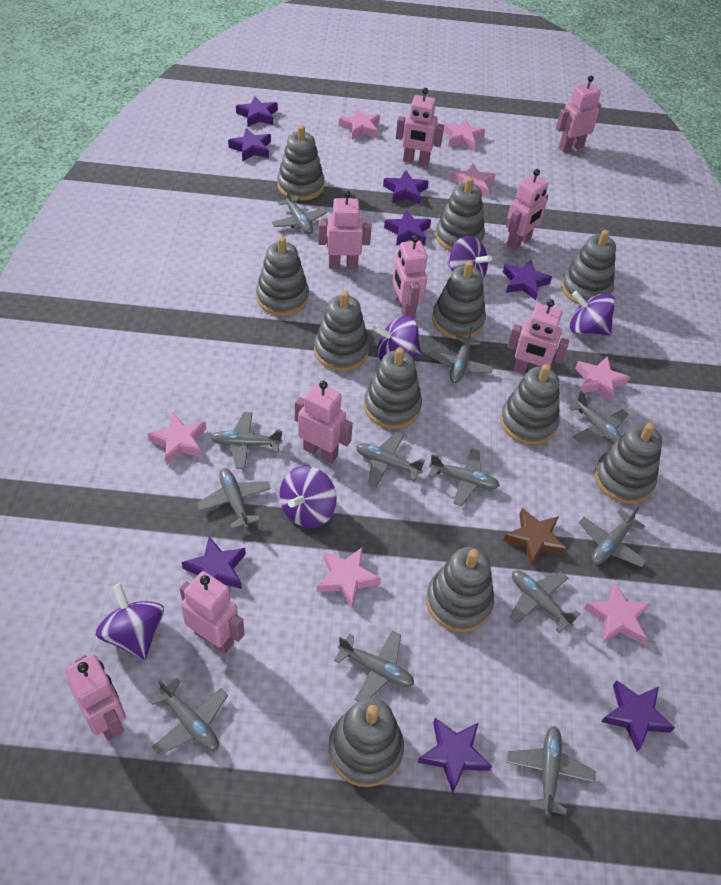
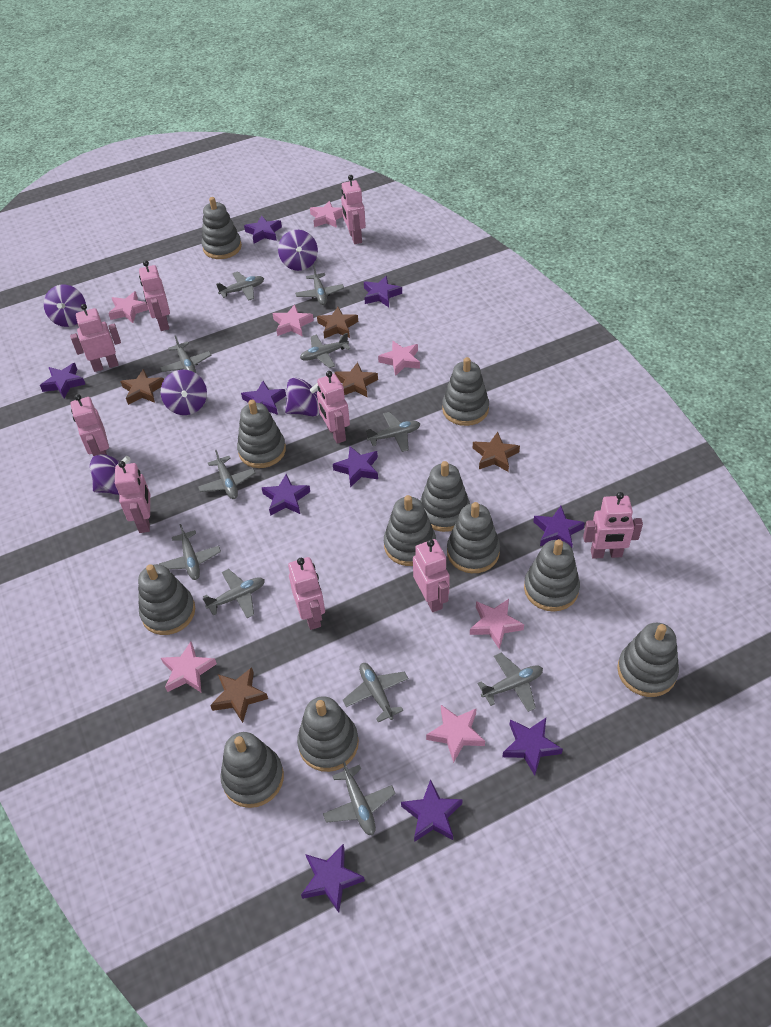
brown star: 1 -> 5
grey plane: 12 -> 11
purple star: 8 -> 10

